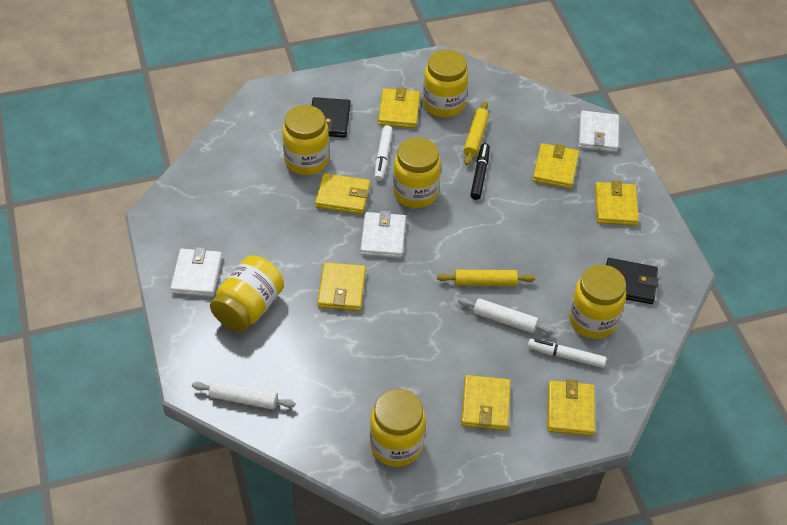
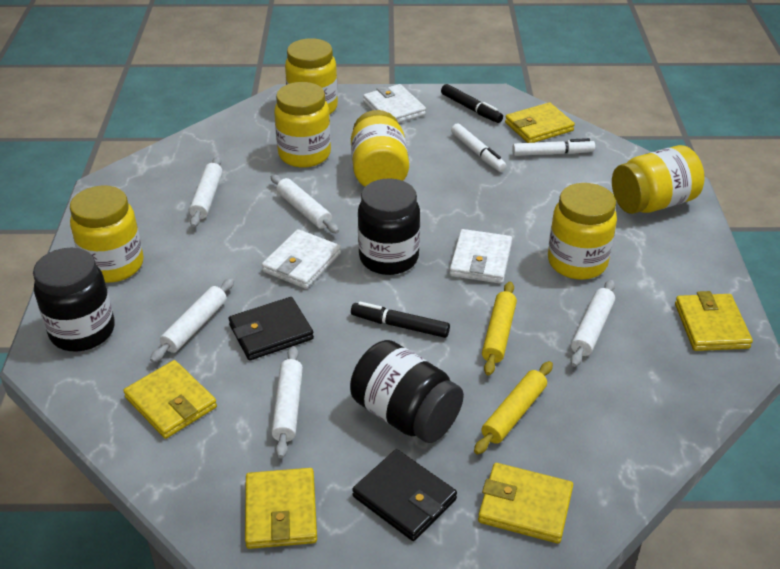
black jar: 0 -> 3
black marker: 1 -> 2
white rolling pin: 2 -> 5
yellow wallet: 7 -> 5

